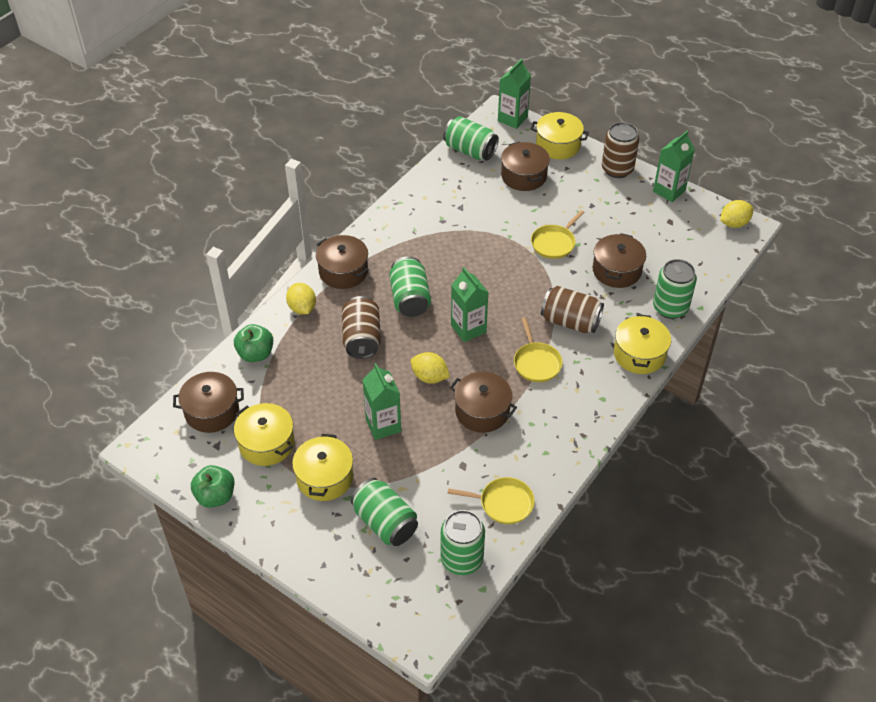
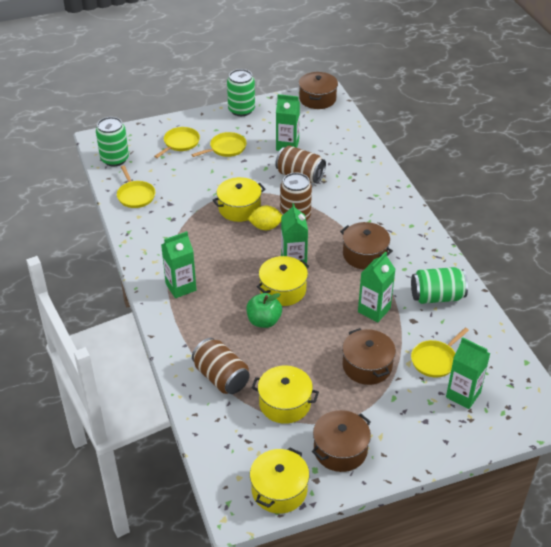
brown pot: 5 -> 4
green apple: 2 -> 1
green can: 5 -> 3
green carton: 4 -> 5
yellow lemon: 3 -> 1
yellow pan: 3 -> 4

